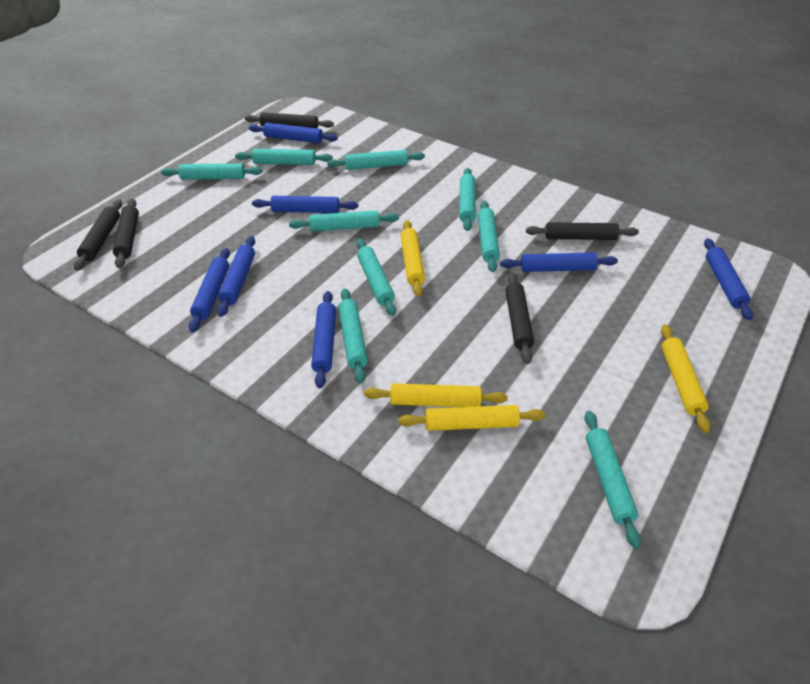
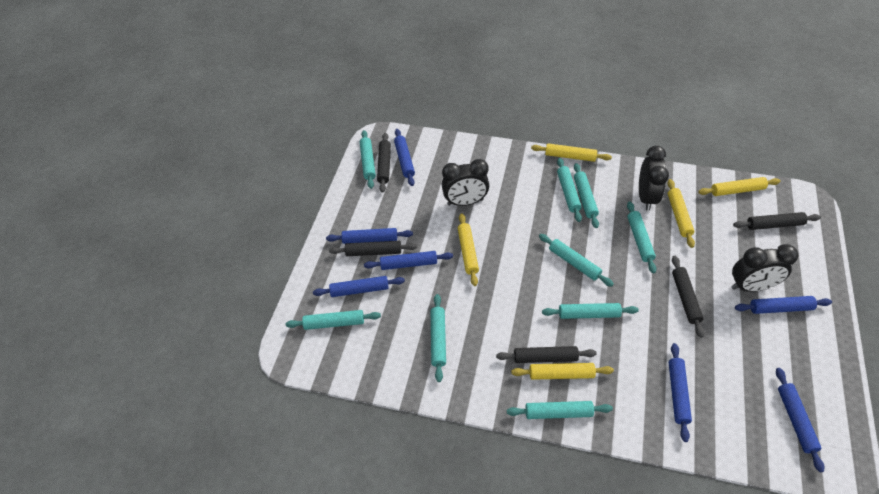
black clock: 0 -> 3
yellow rolling pin: 4 -> 5

